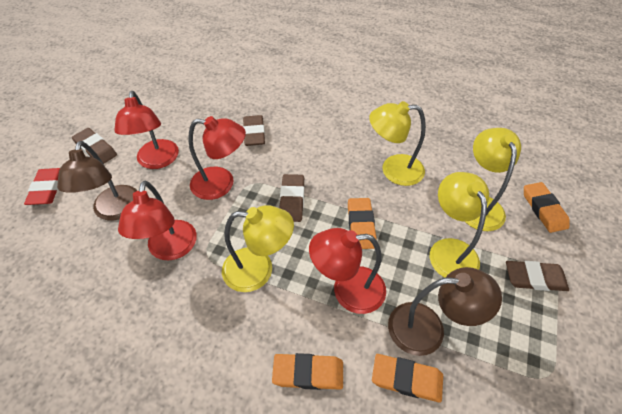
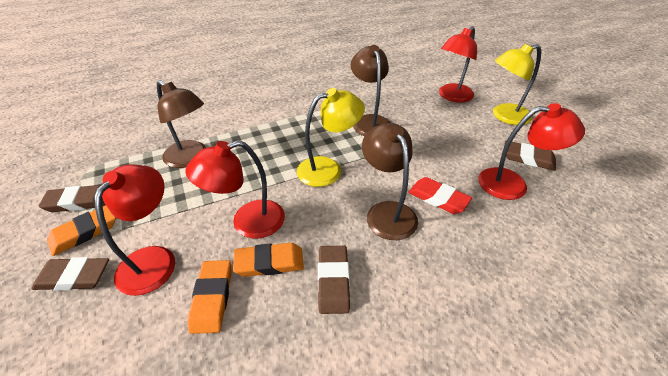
brown lamp: 2 -> 3
orange eraser: 4 -> 3
yellow lamp: 4 -> 2

